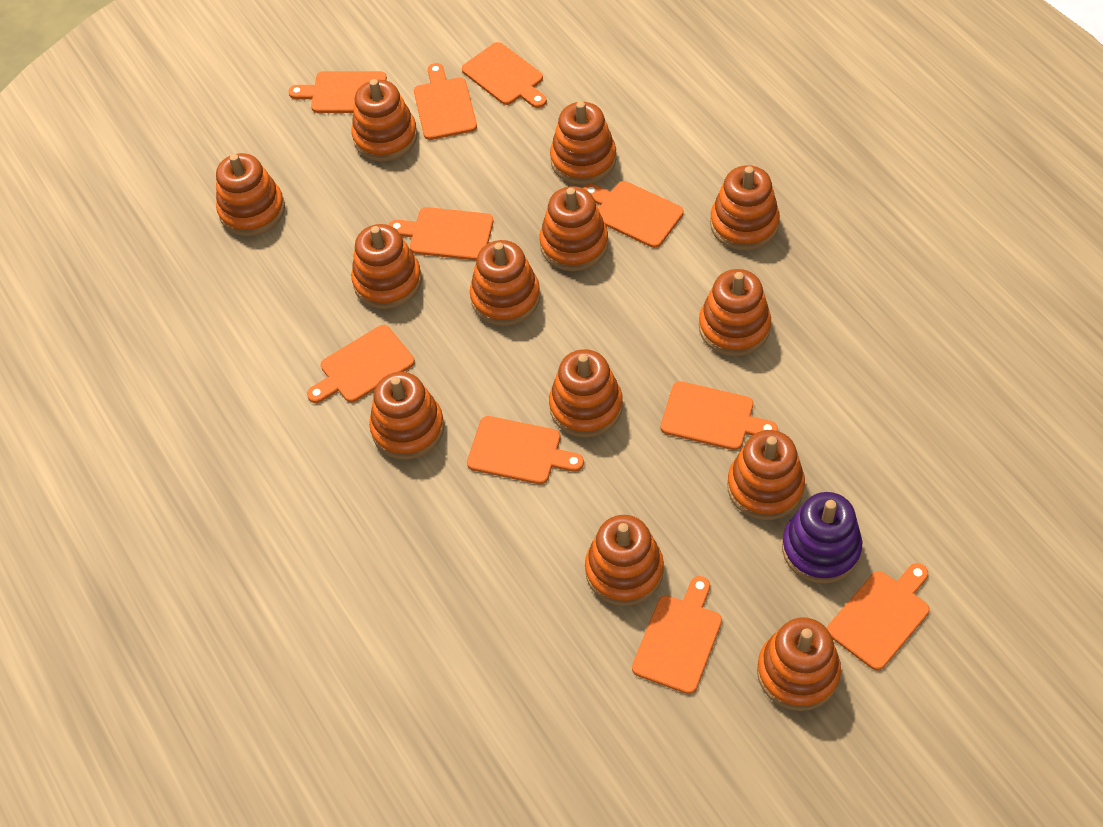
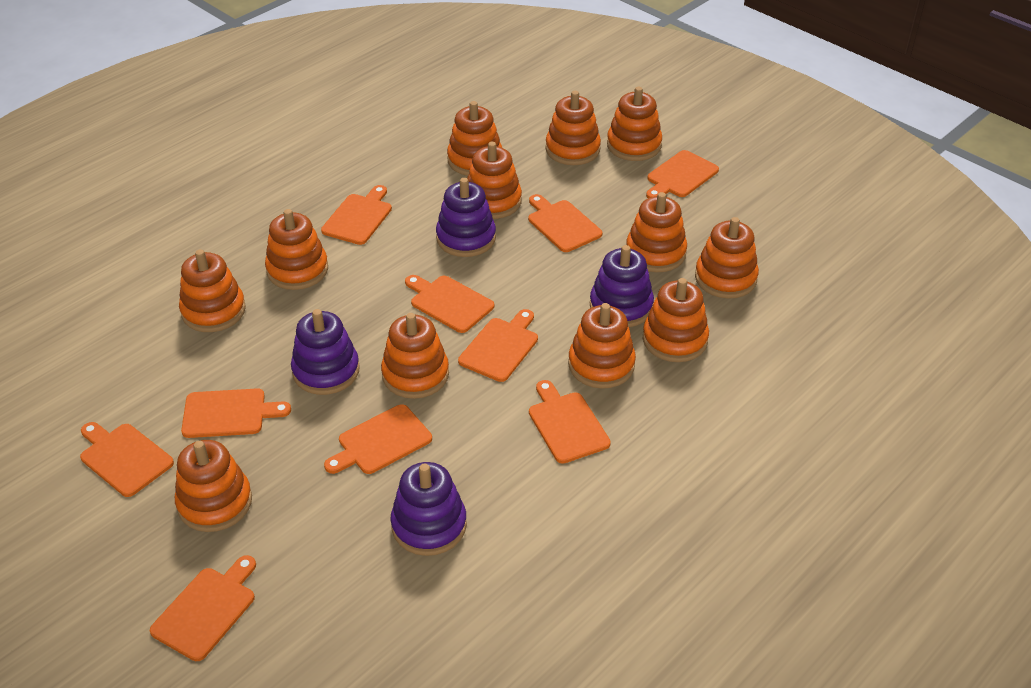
orange stacking toy: 13 -> 12
purple stacking toy: 1 -> 4

